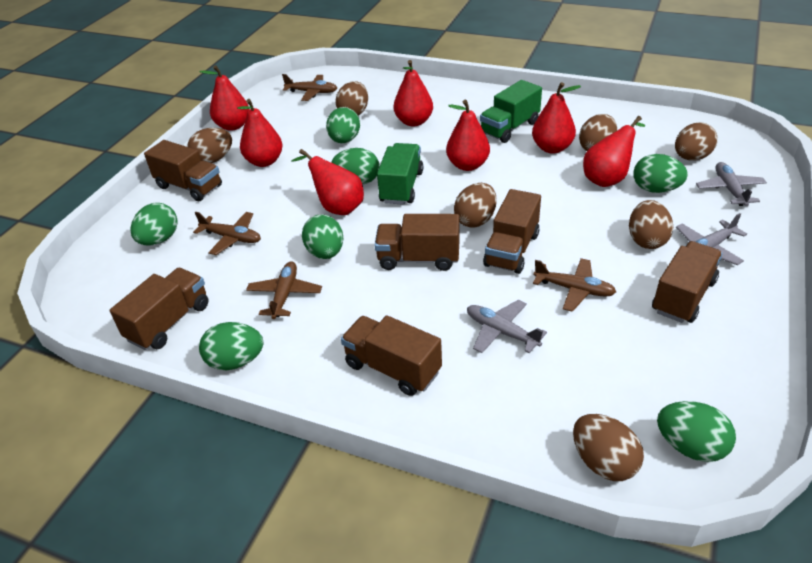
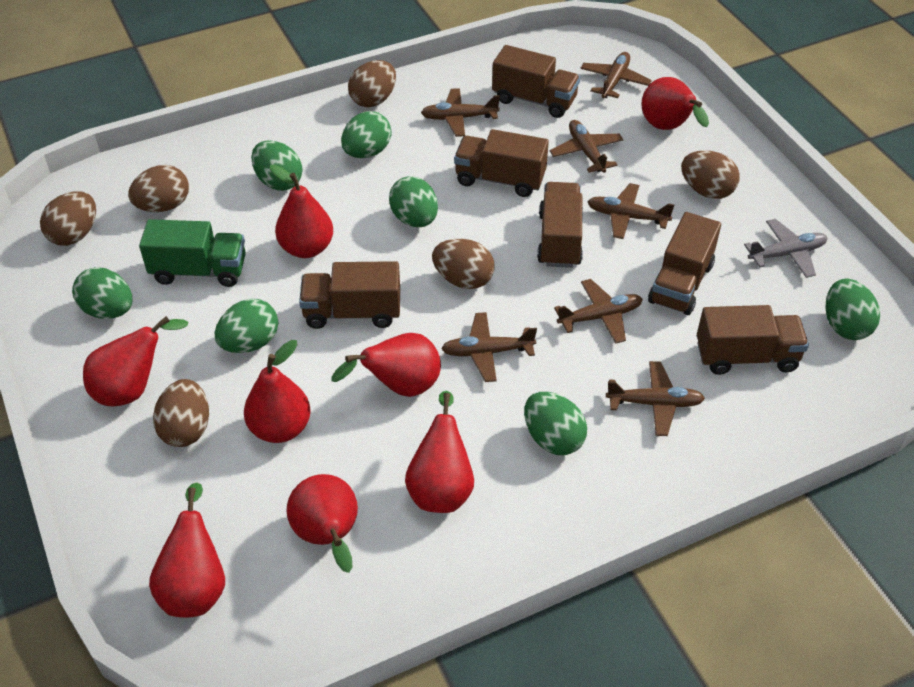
brown egg: 7 -> 6
brown plane: 4 -> 7
green truck: 2 -> 1
grey plane: 3 -> 1
red pear: 7 -> 8

